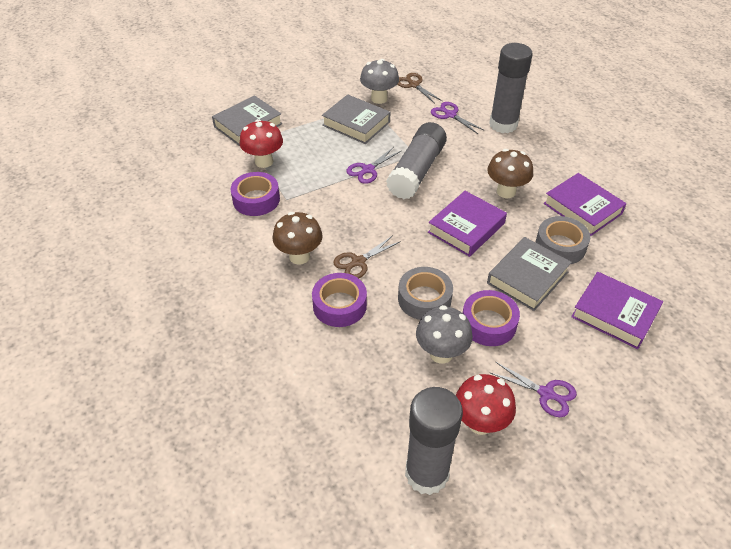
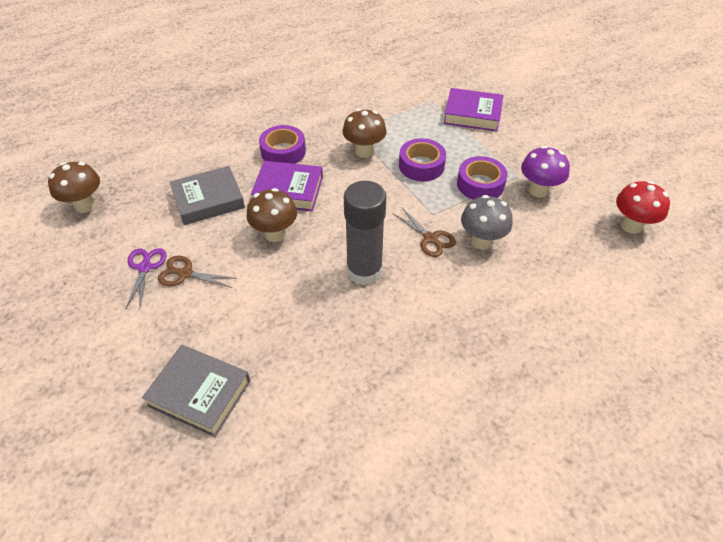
brown mushroom: 2 -> 3
grey book: 3 -> 2
grey glue stick: 3 -> 1
grey mushroom: 2 -> 1
grey tape: 2 -> 0
purple book: 3 -> 2
purple mushroom: 0 -> 1
purple scissors: 3 -> 1
red mushroom: 2 -> 1

